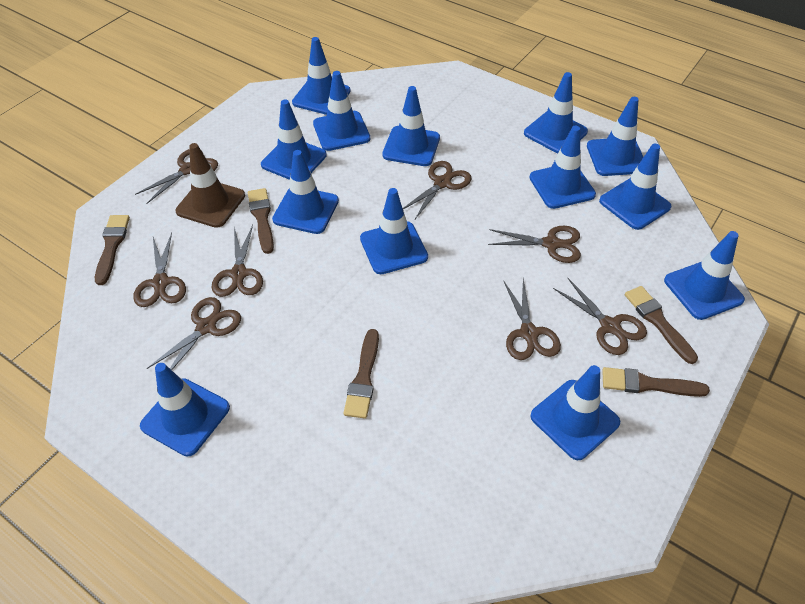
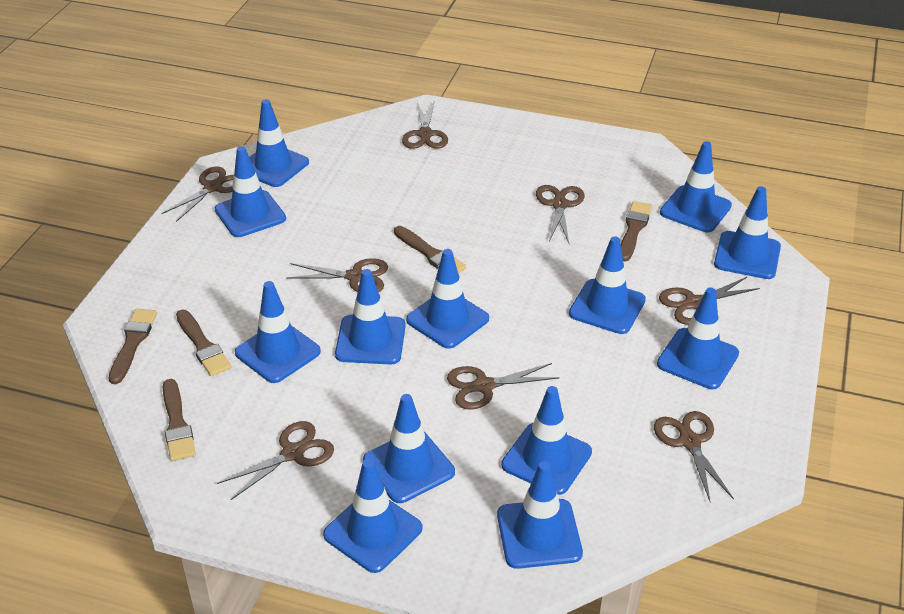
brown traffic cone: 1 -> 0

